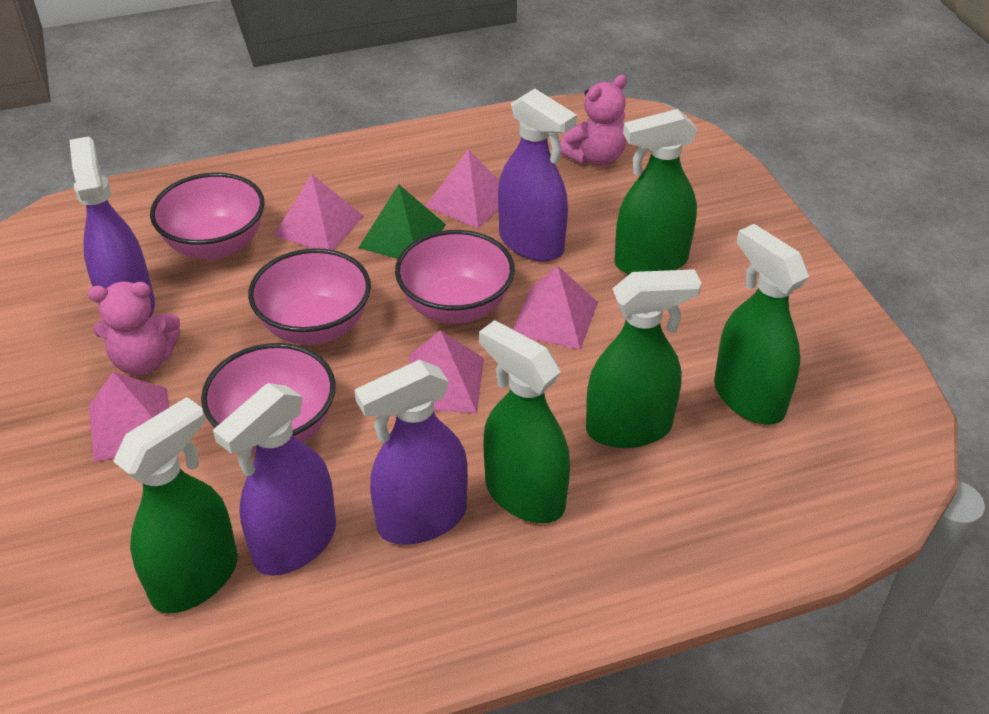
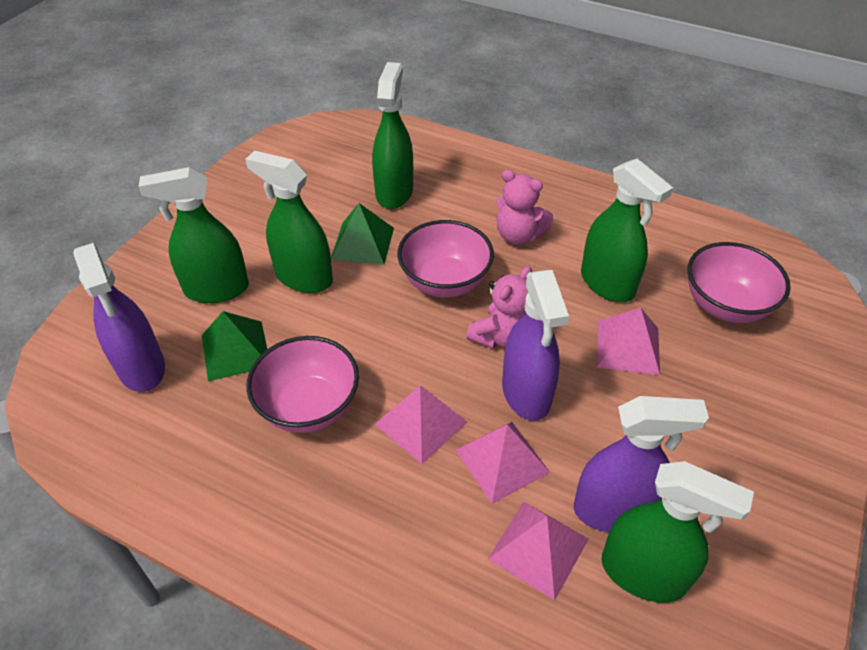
green pyramid: 1 -> 2
pink bowl: 4 -> 3
pink pyramid: 5 -> 4
purple spray bottle: 4 -> 3

